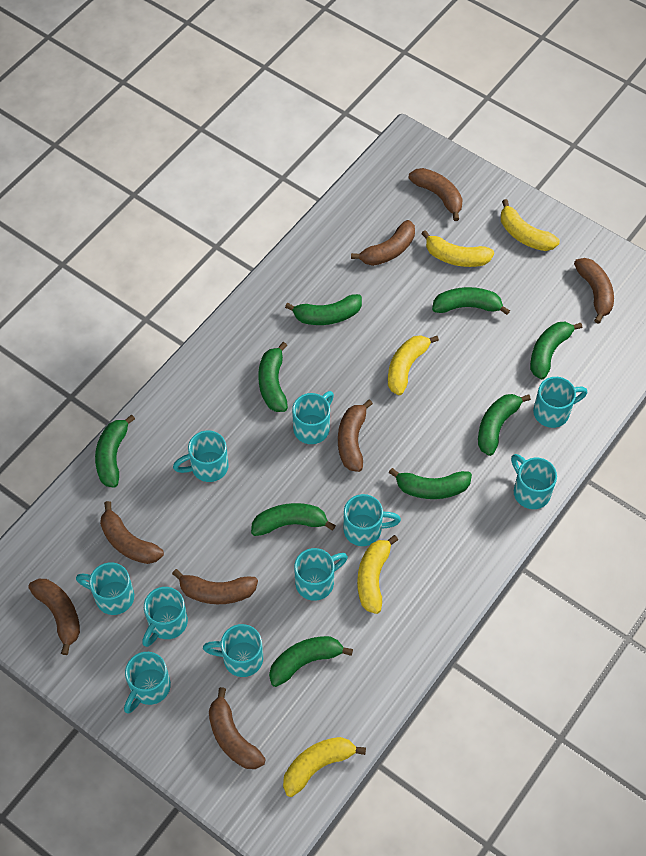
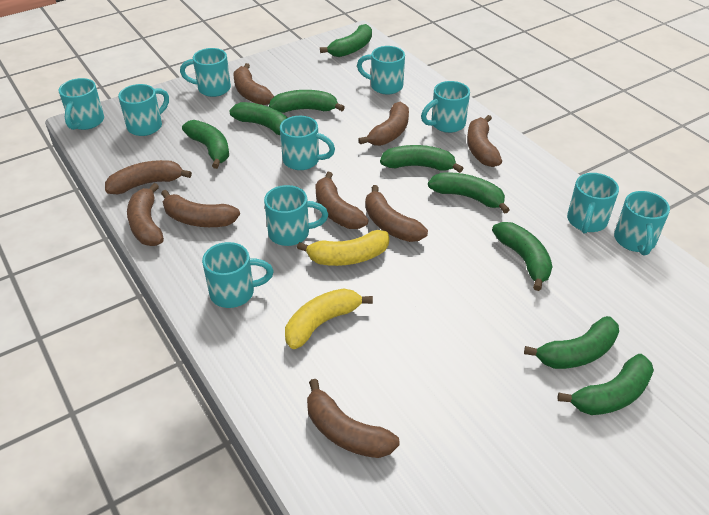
brown banana: 8 -> 9
yellow banana: 5 -> 2

